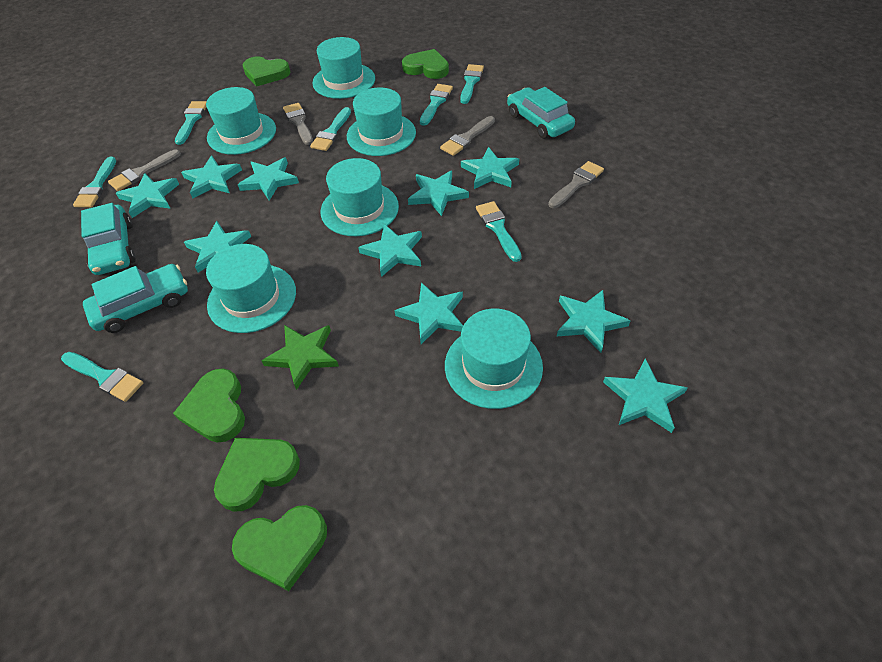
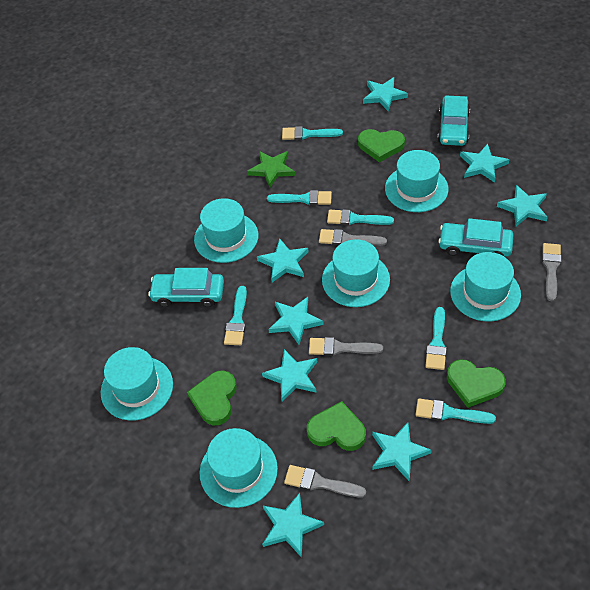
green heart: 5 -> 4
turquoise brush: 7 -> 6
turquoise star: 10 -> 8

